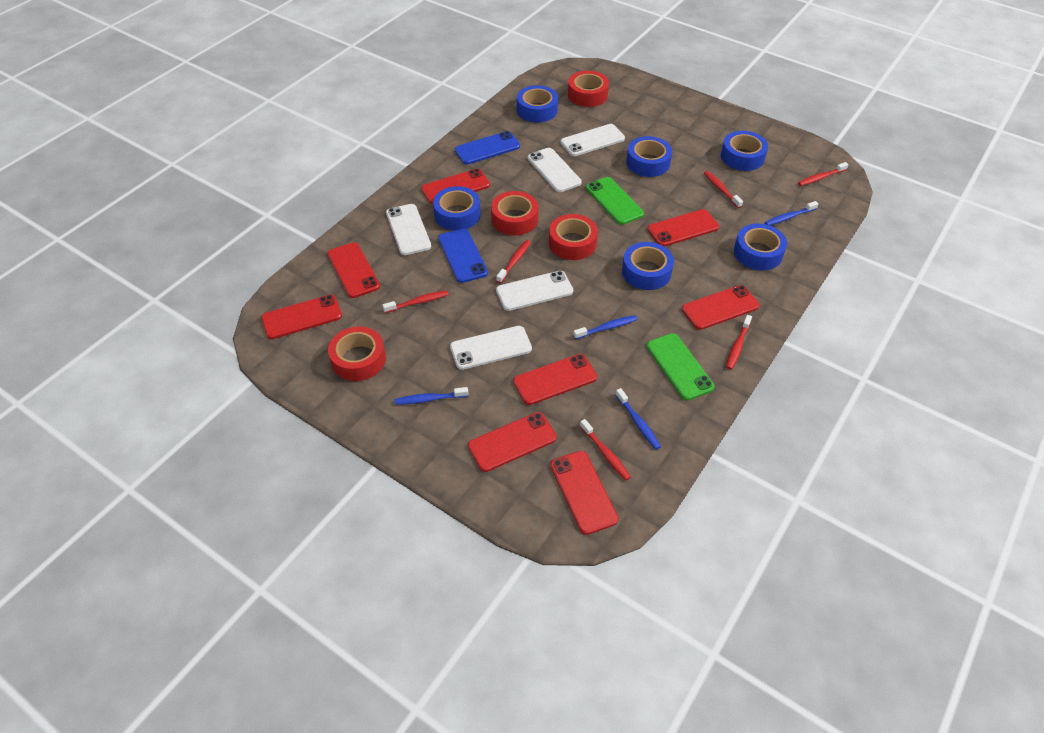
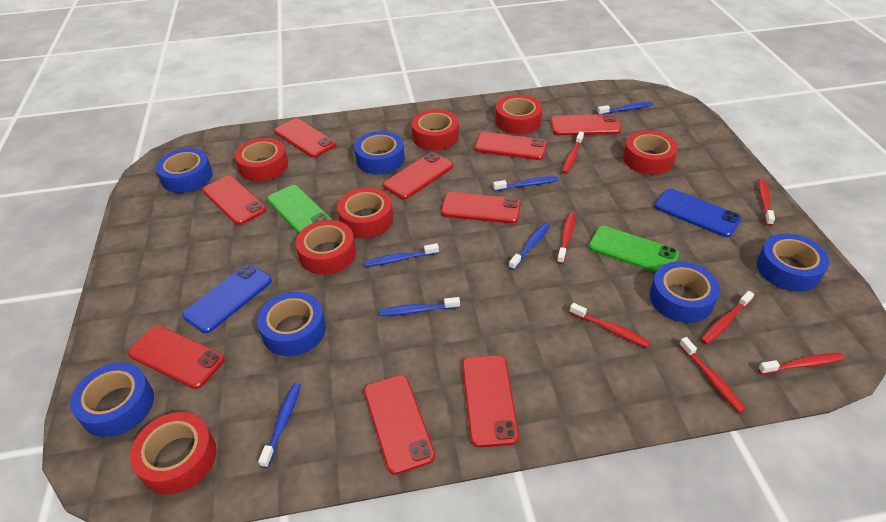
blue toothbrush: 4 -> 6
red phone: 8 -> 9
red tape: 4 -> 7
red toothbrush: 6 -> 7
white phone: 5 -> 0

